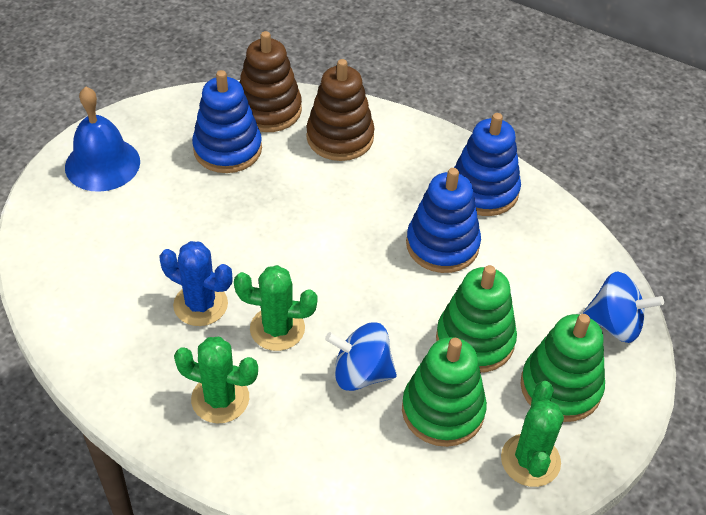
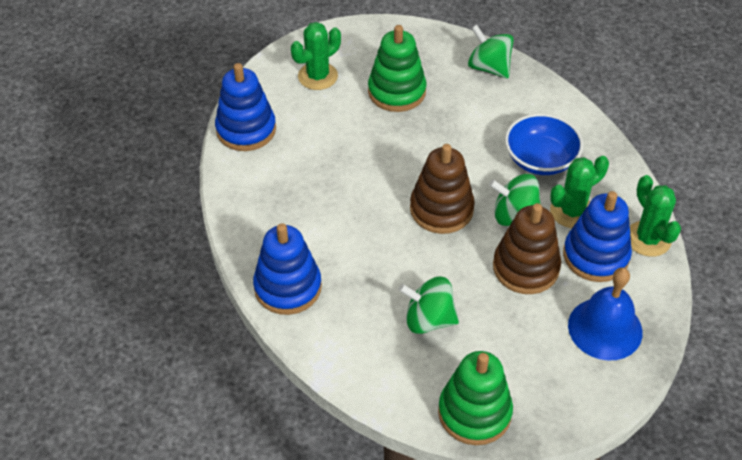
blue bowl: 0 -> 1
blue cactus: 1 -> 0
blue spinning top: 2 -> 0
green spinning top: 0 -> 3
green stacking toy: 3 -> 2

